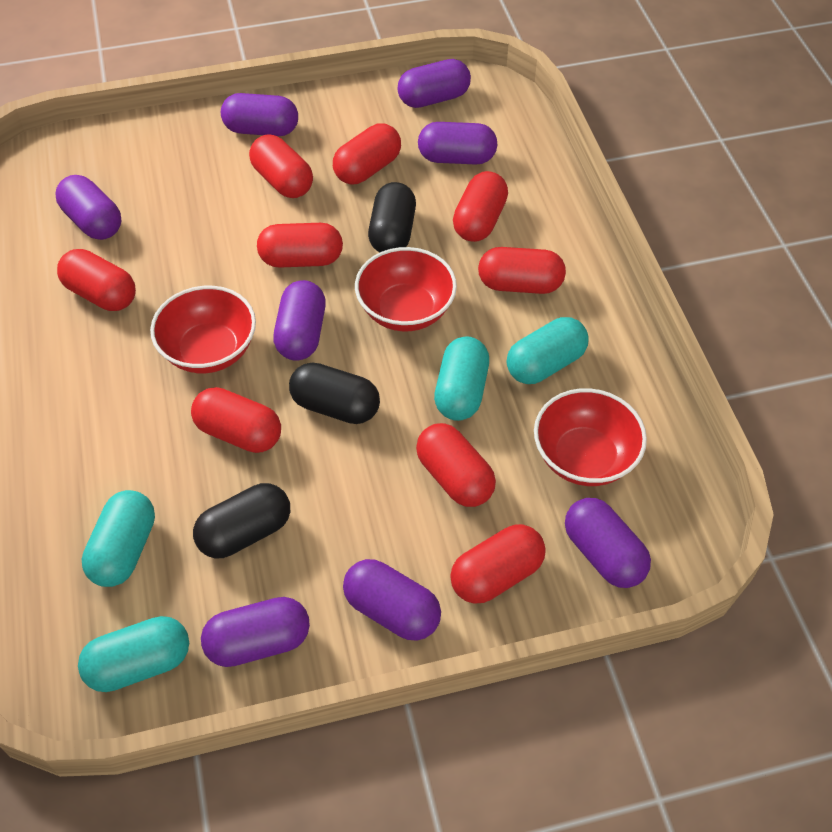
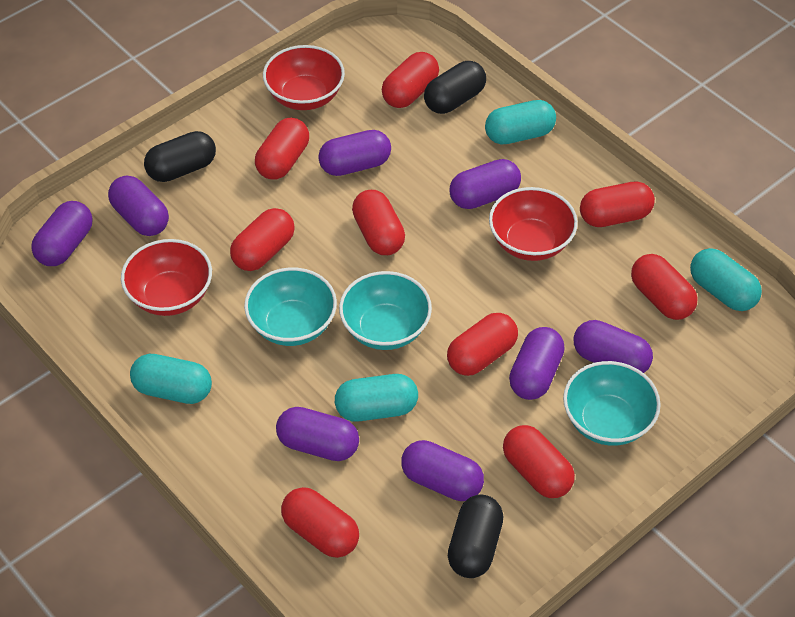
turquoise bowl: 0 -> 3

